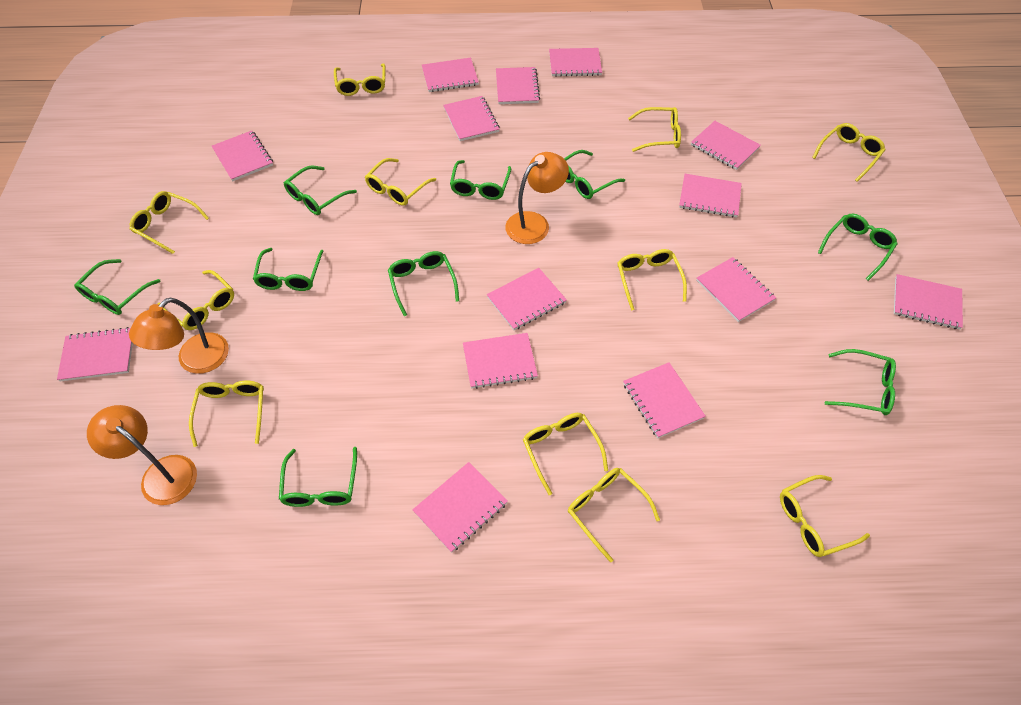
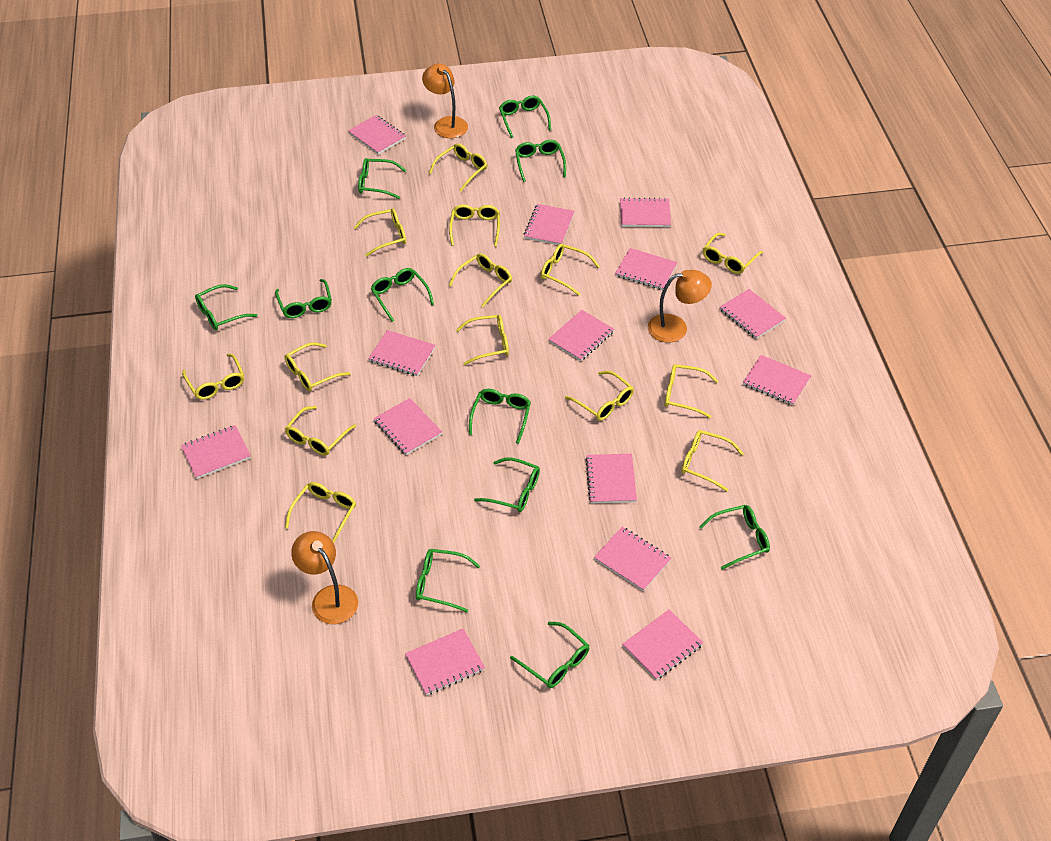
green glasses: 9 -> 11
yellow glasses: 11 -> 14

